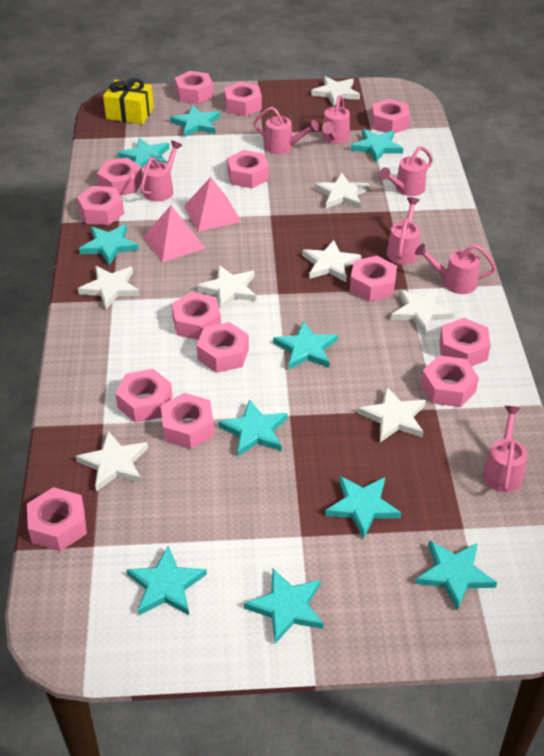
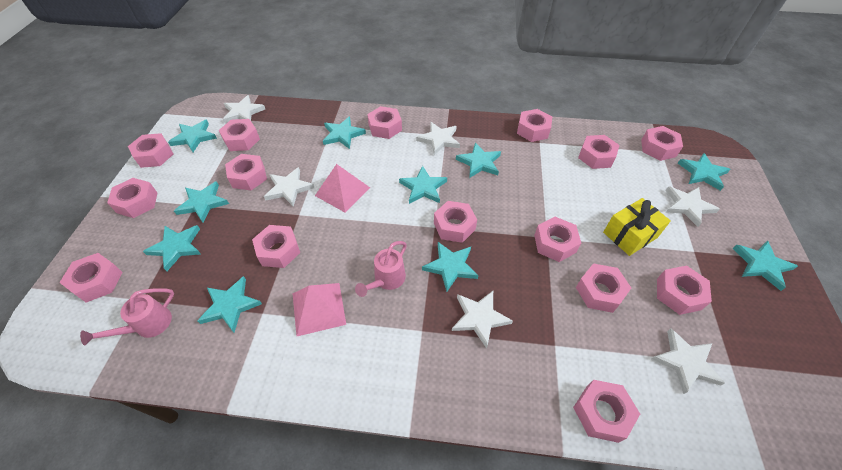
pink nut: 14 -> 15
pink watering can: 7 -> 2
white star: 8 -> 6

